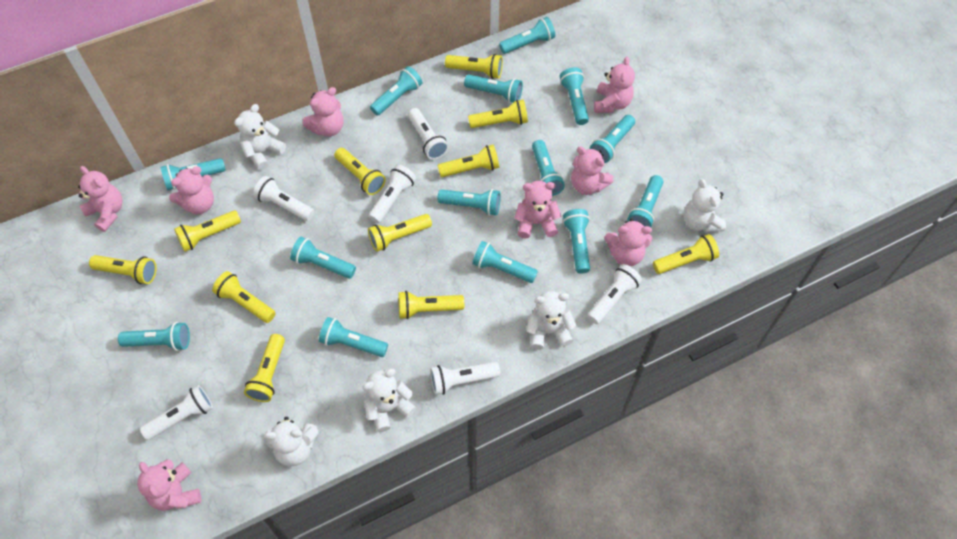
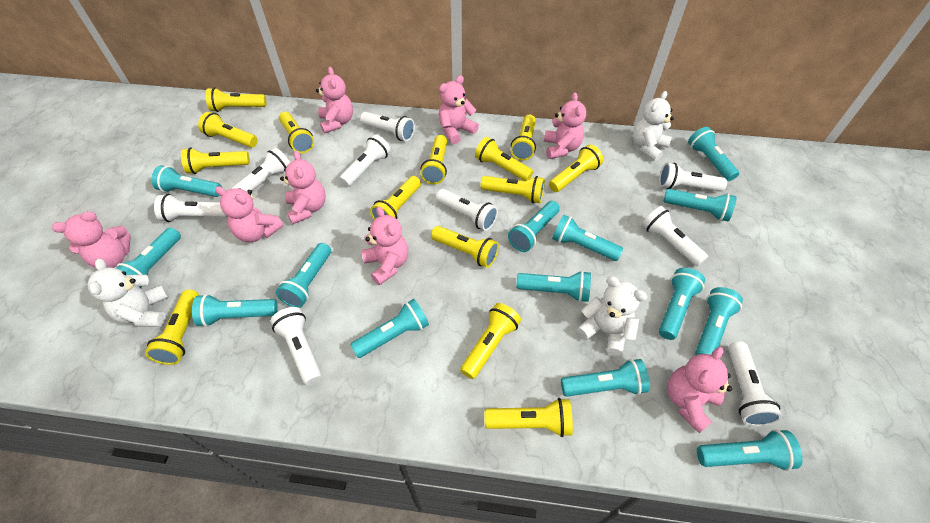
white flashlight: 6 -> 9
white teddy bear: 5 -> 3
yellow flashlight: 11 -> 14

